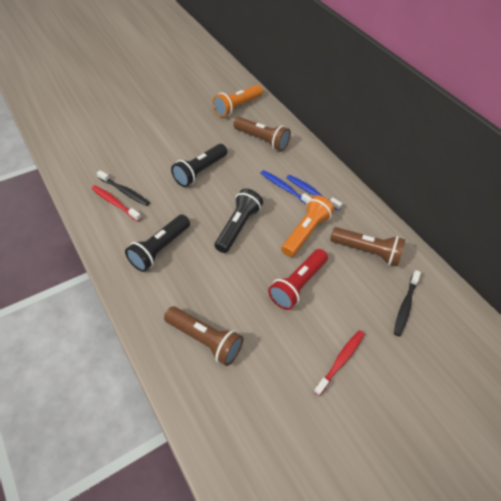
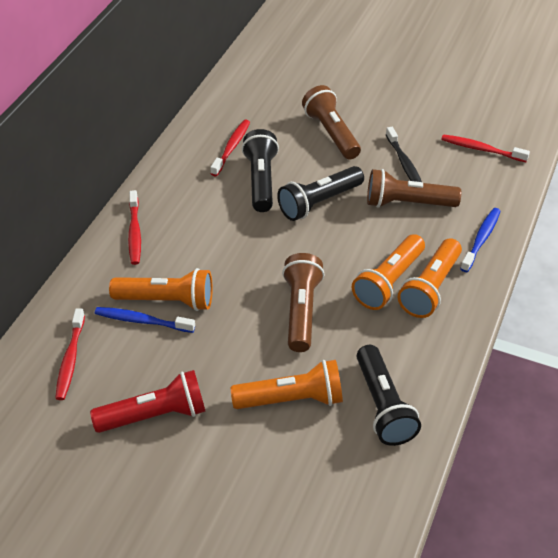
black toothbrush: 2 -> 1
orange flashlight: 2 -> 4
red toothbrush: 2 -> 4

